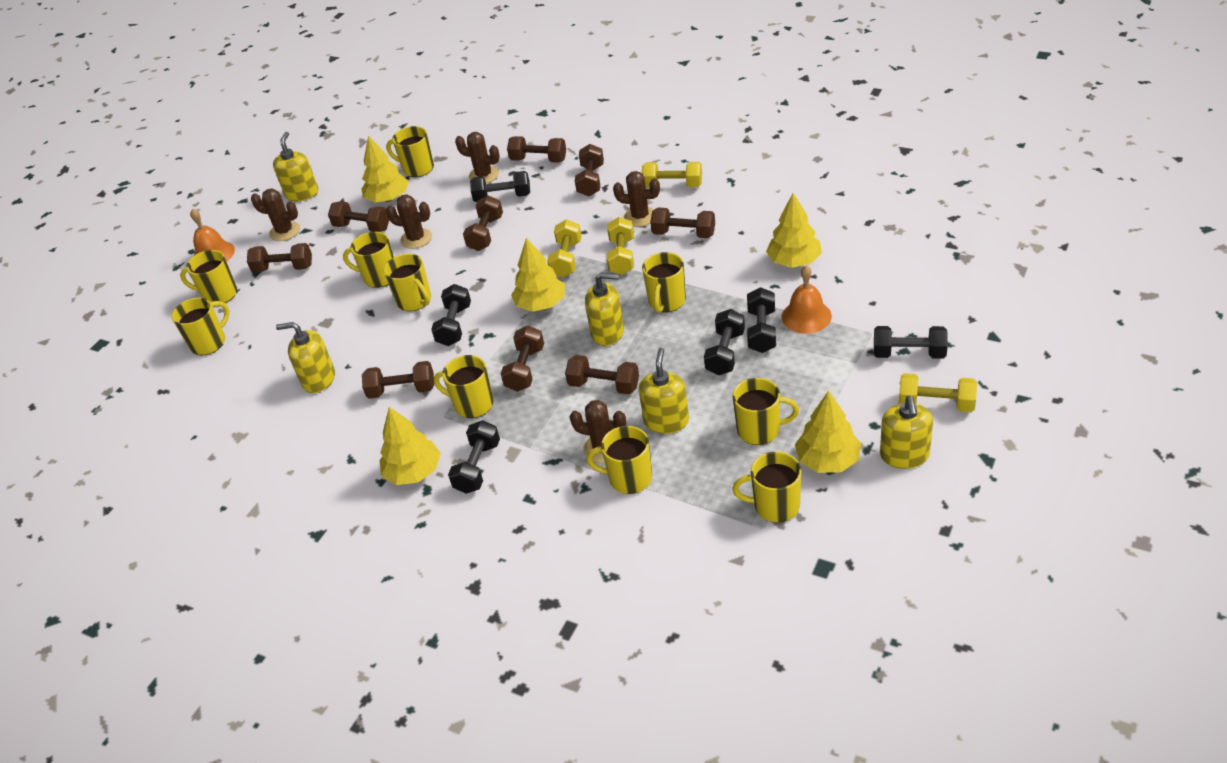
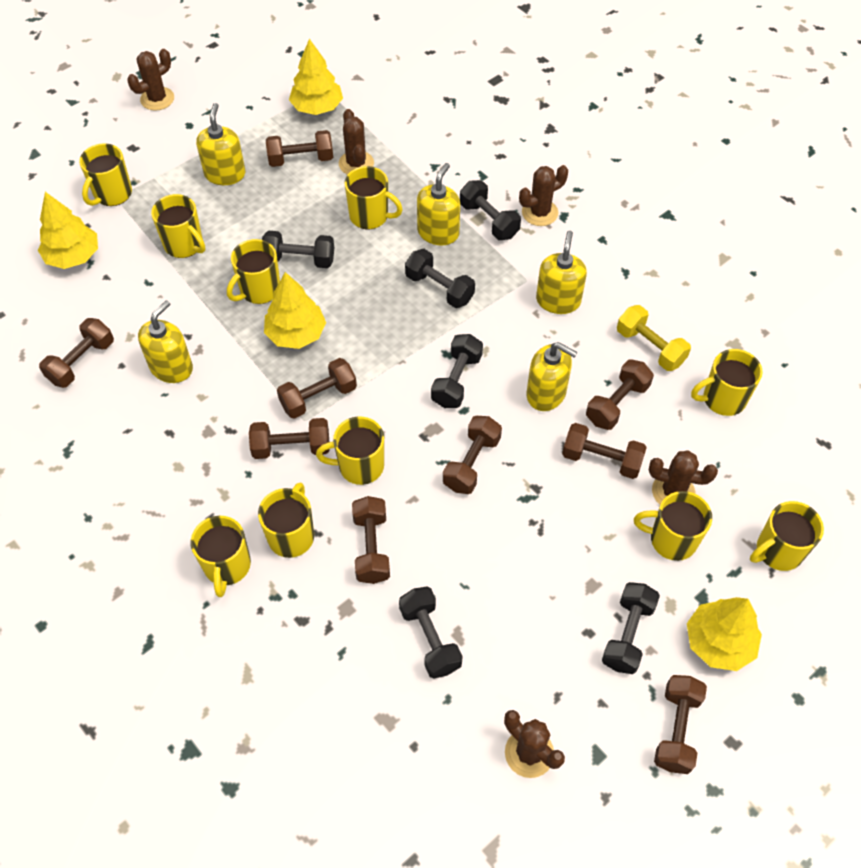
orange bell: 2 -> 0
yellow dumbbell: 4 -> 1
yellow tree: 5 -> 4

